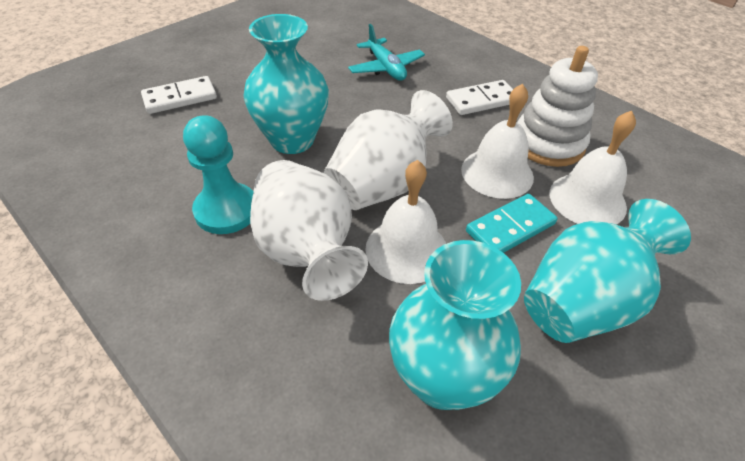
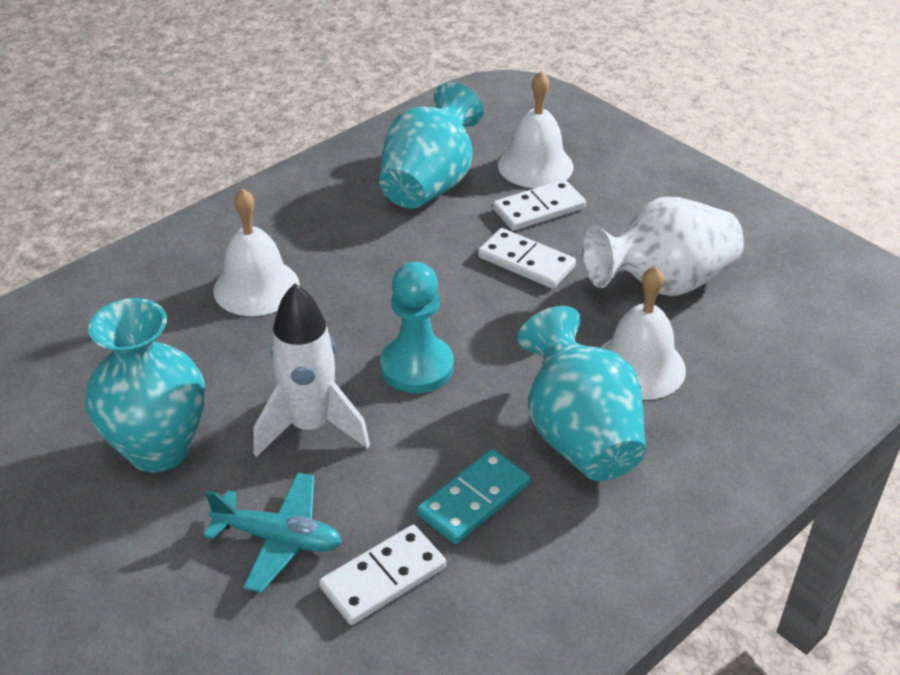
white domino: 2 -> 3
white rocket: 0 -> 1
white stacking toy: 1 -> 0
white vase: 2 -> 1

